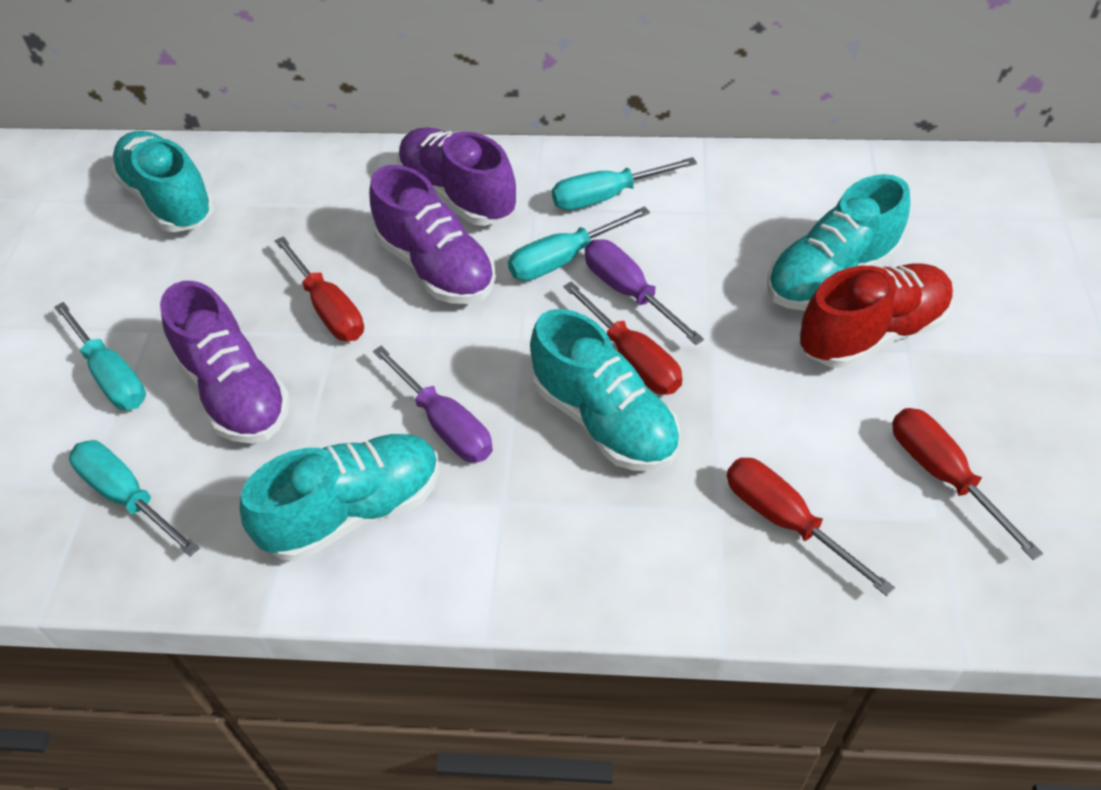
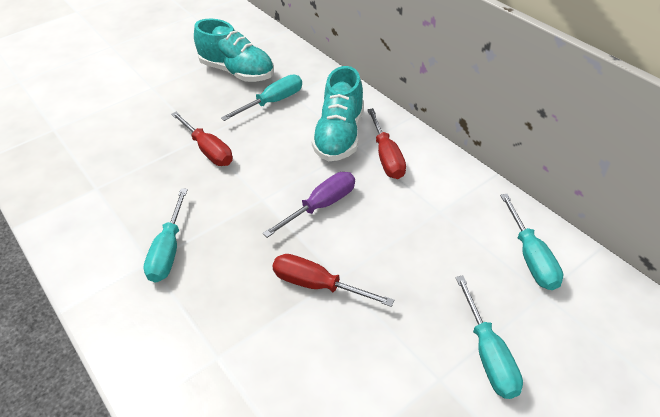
purple screwdriver: 2 -> 1
purple shoe: 3 -> 0
red screwdriver: 4 -> 3
red shoe: 1 -> 0
turquoise shoe: 4 -> 2

